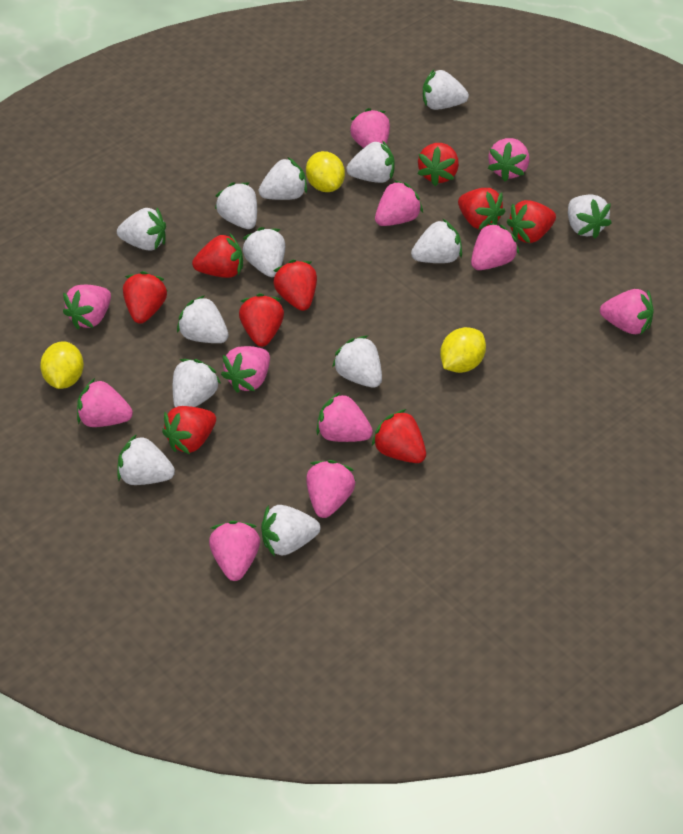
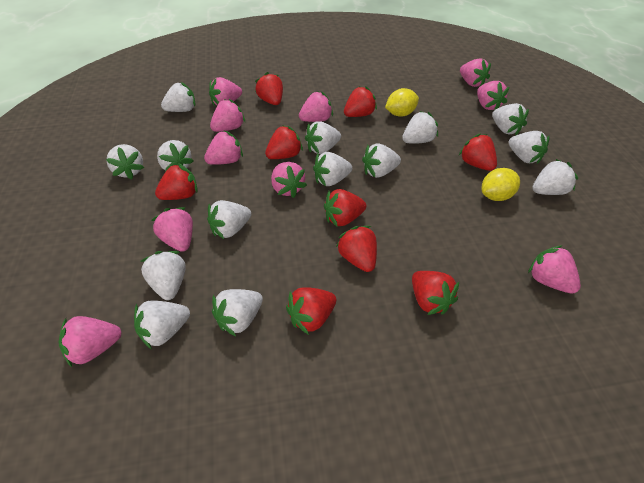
pink strawberry: 11 -> 10
white strawberry: 13 -> 14
yellow lemon: 3 -> 2

